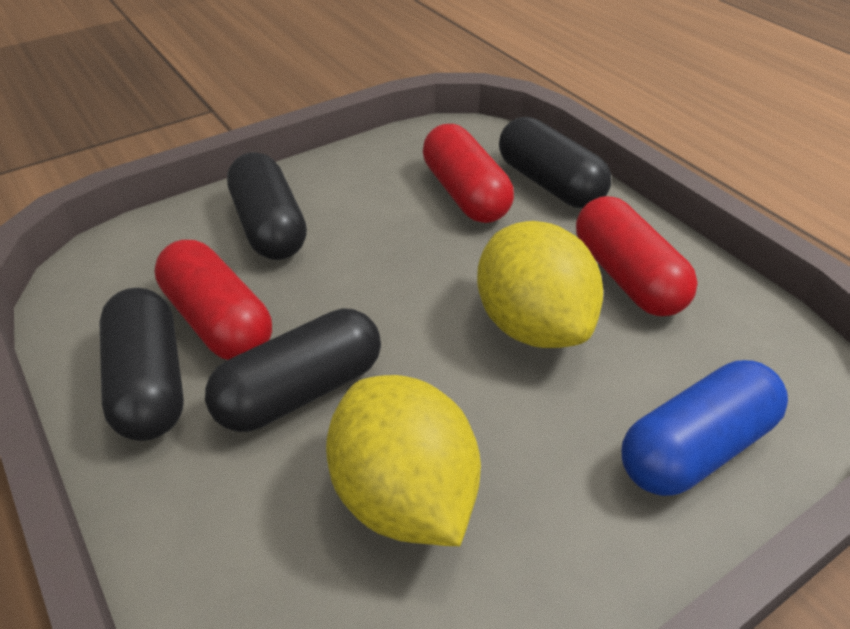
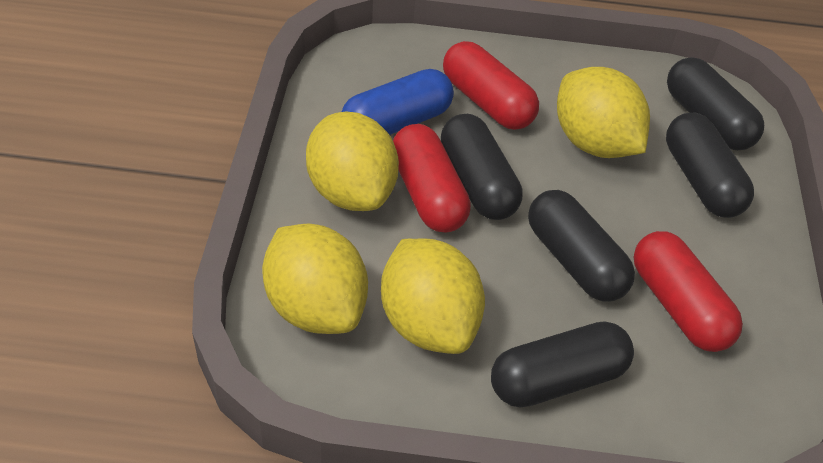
black capsule: 4 -> 5
yellow lemon: 2 -> 4

